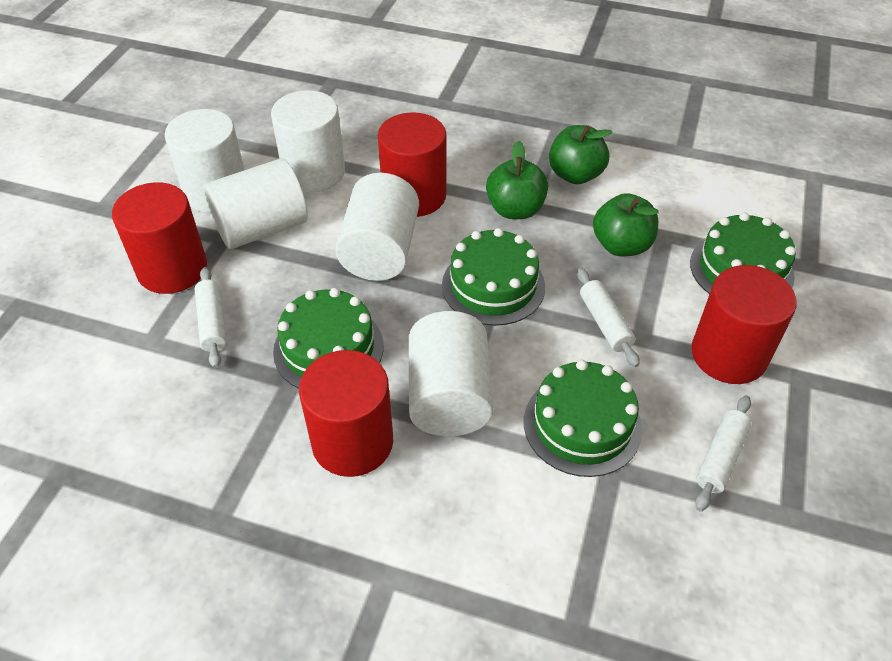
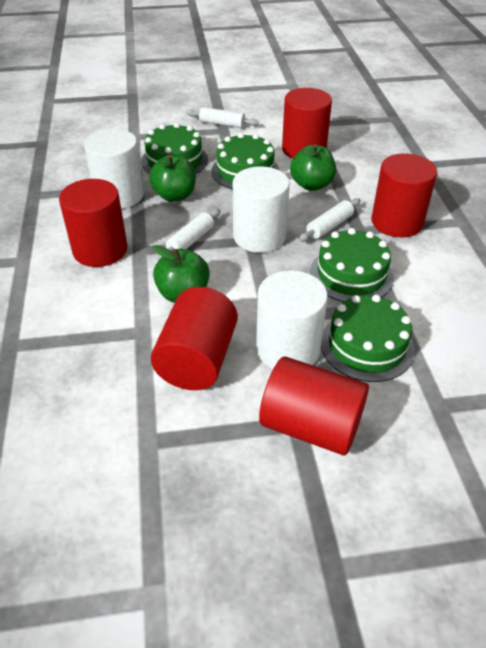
red cylinder: 4 -> 5
white cylinder: 5 -> 3

